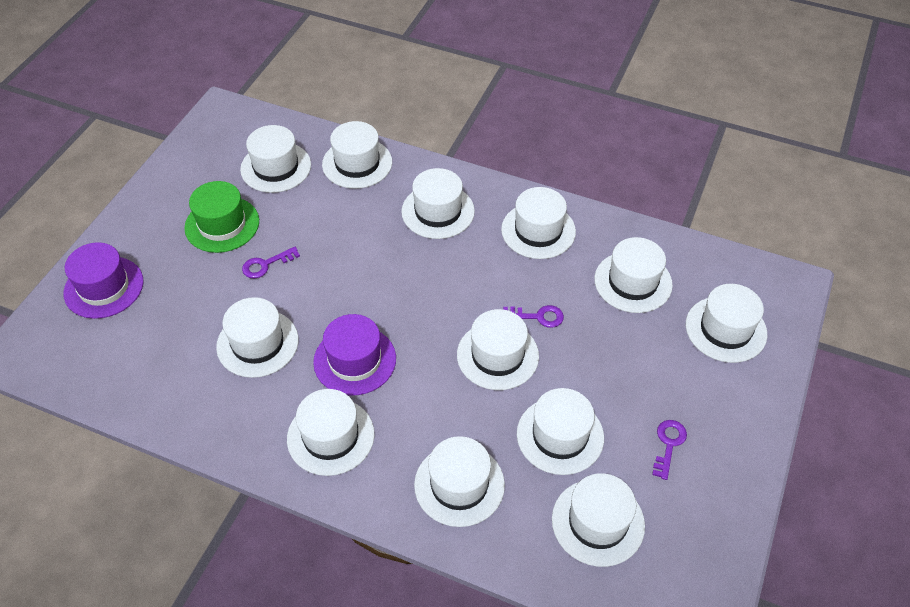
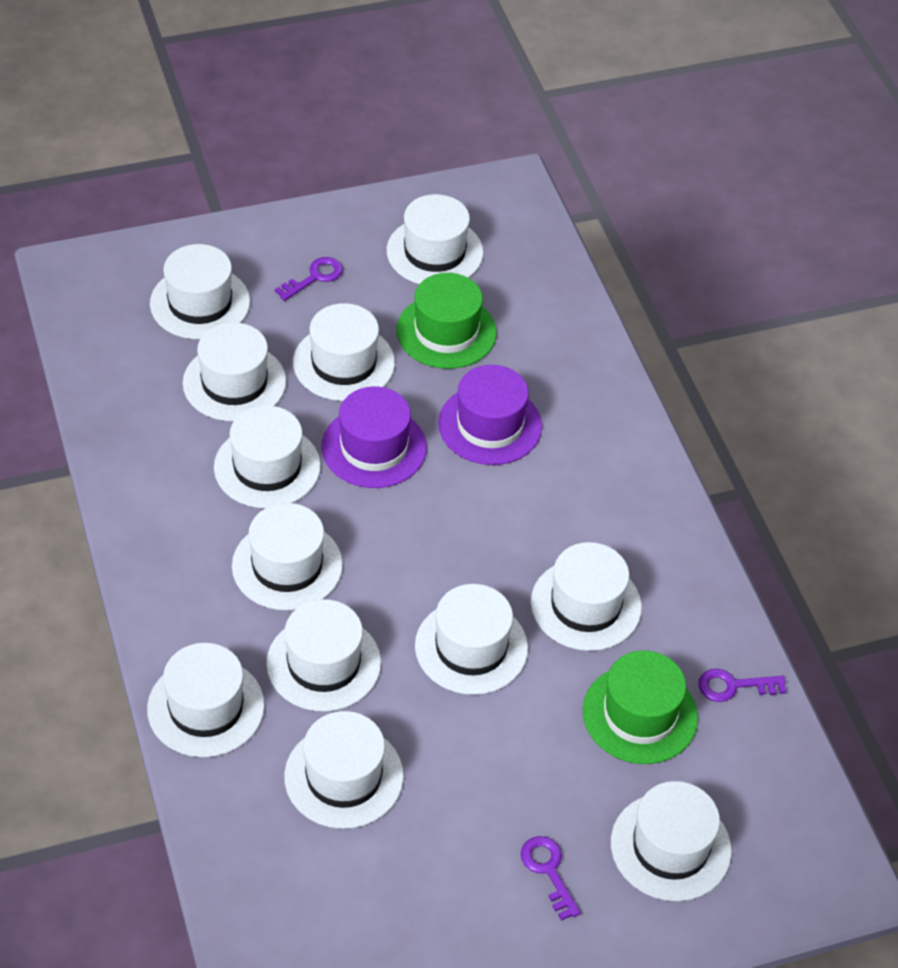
green hat: 1 -> 2

